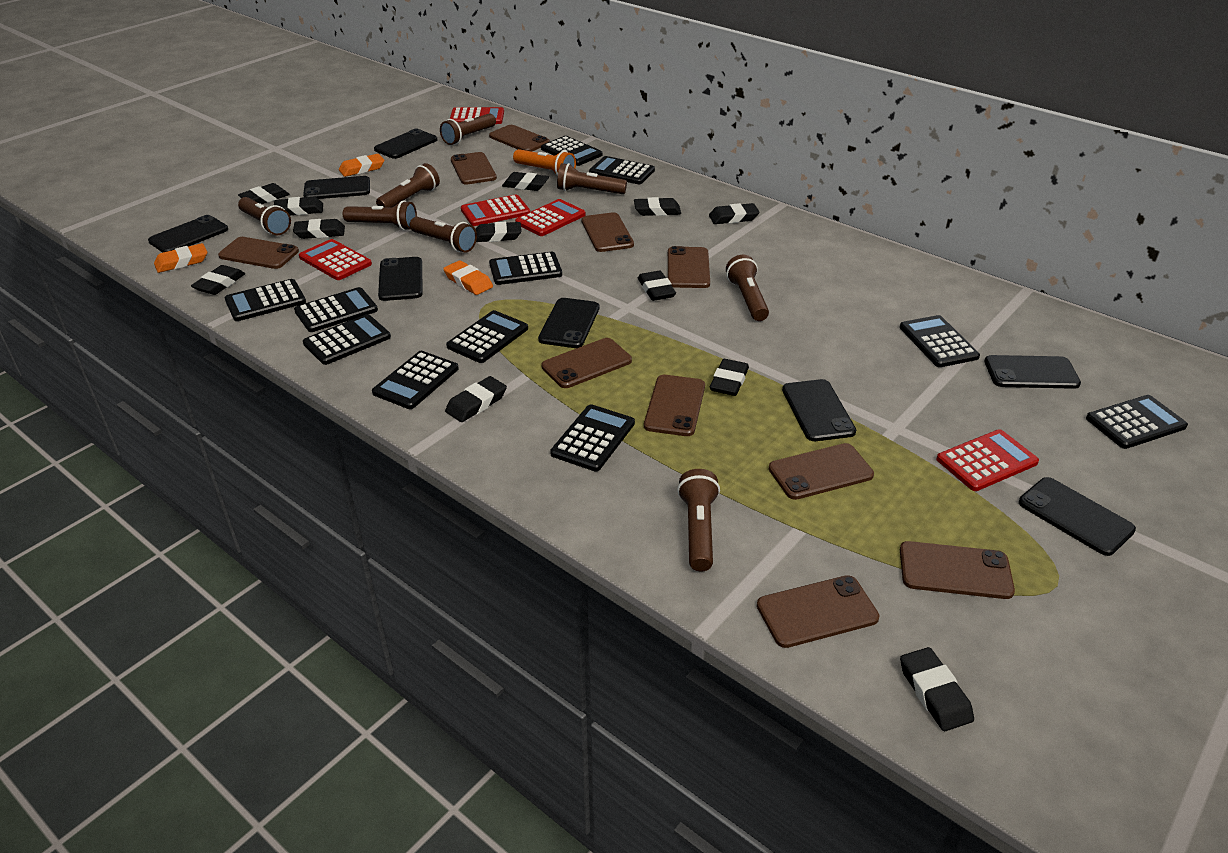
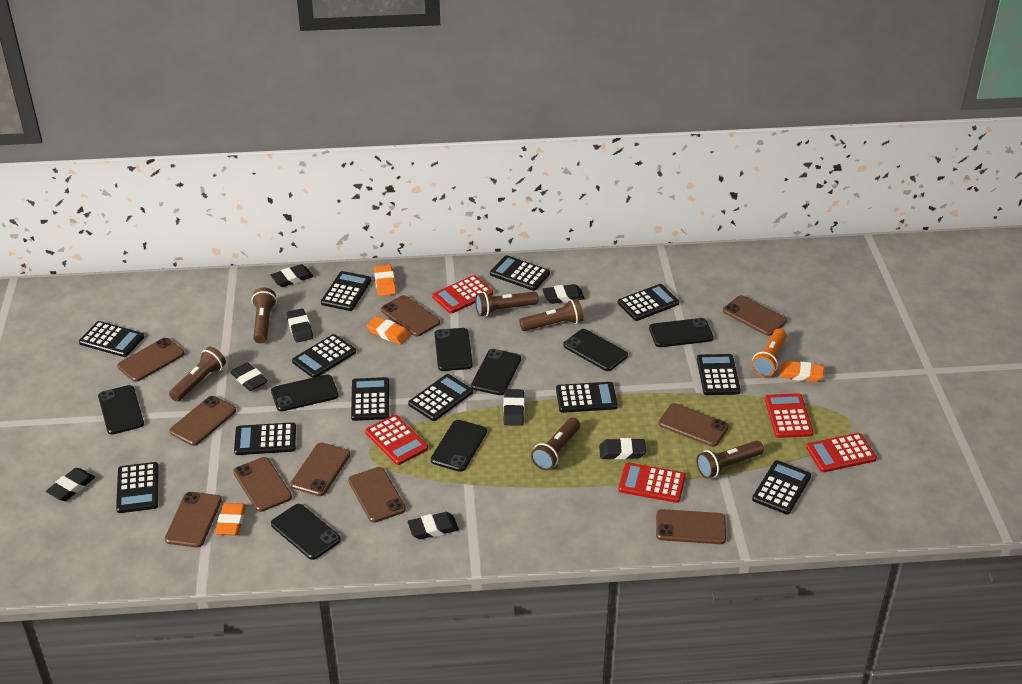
black calculator: 11 -> 12
black eraser: 12 -> 8
brown flashlight: 8 -> 6
orange eraser: 3 -> 4

